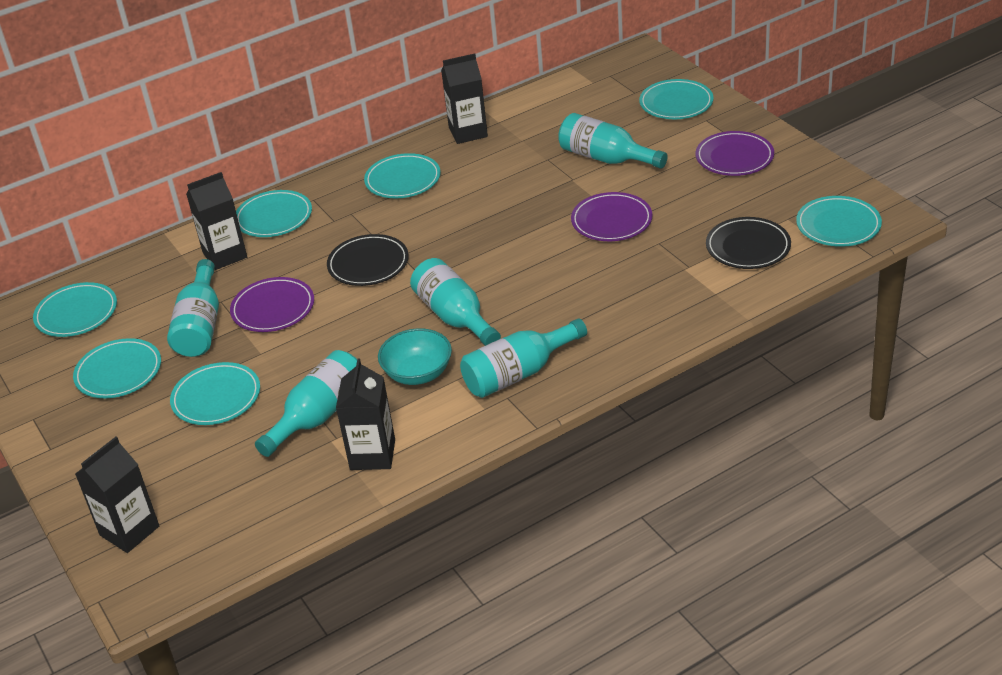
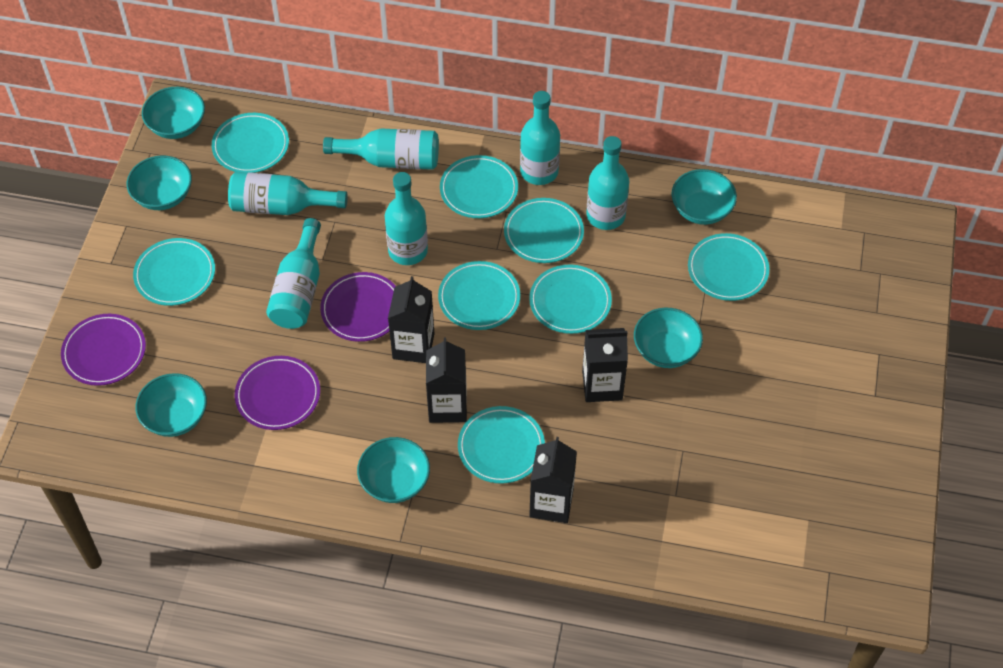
black plate: 2 -> 0
turquoise bottle: 5 -> 6
turquoise bowl: 1 -> 6
turquoise plate: 7 -> 8

